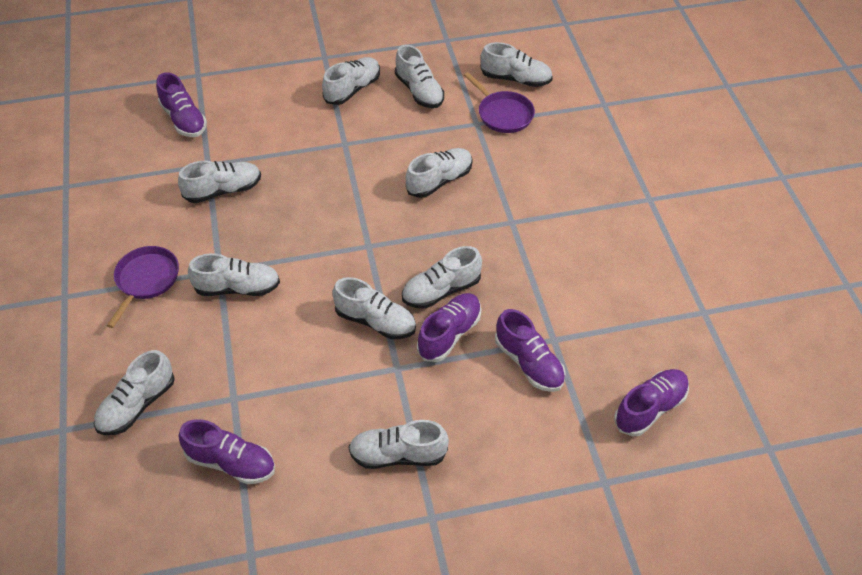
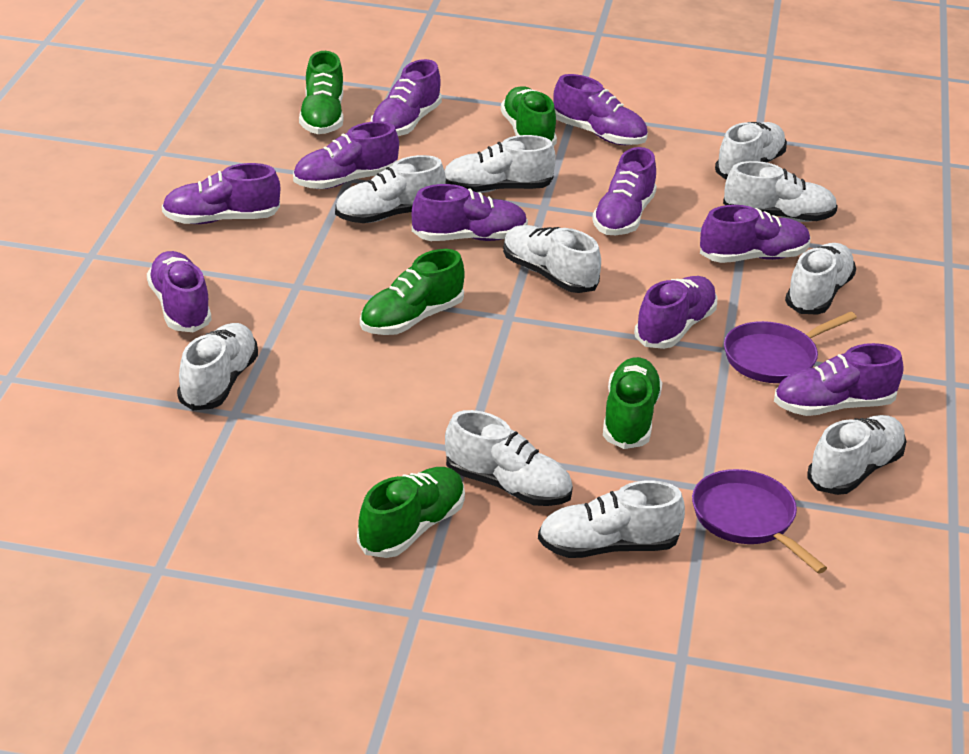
green shoe: 0 -> 5
purple shoe: 5 -> 10

